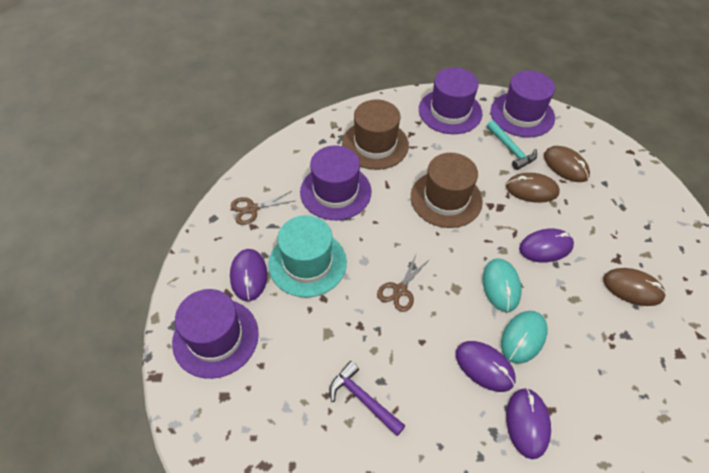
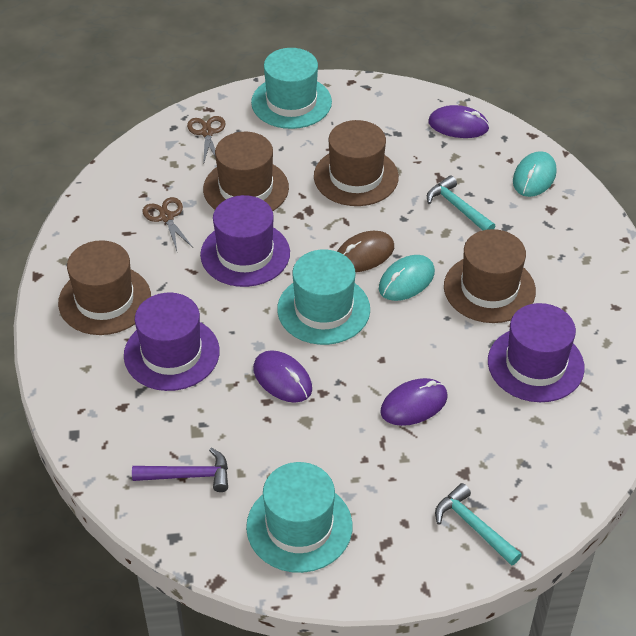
brown hat: 2 -> 4
brown mouse: 3 -> 1
purple hat: 4 -> 3
purple mouse: 4 -> 3
turquoise hammer: 1 -> 2
turquoise hat: 1 -> 3

